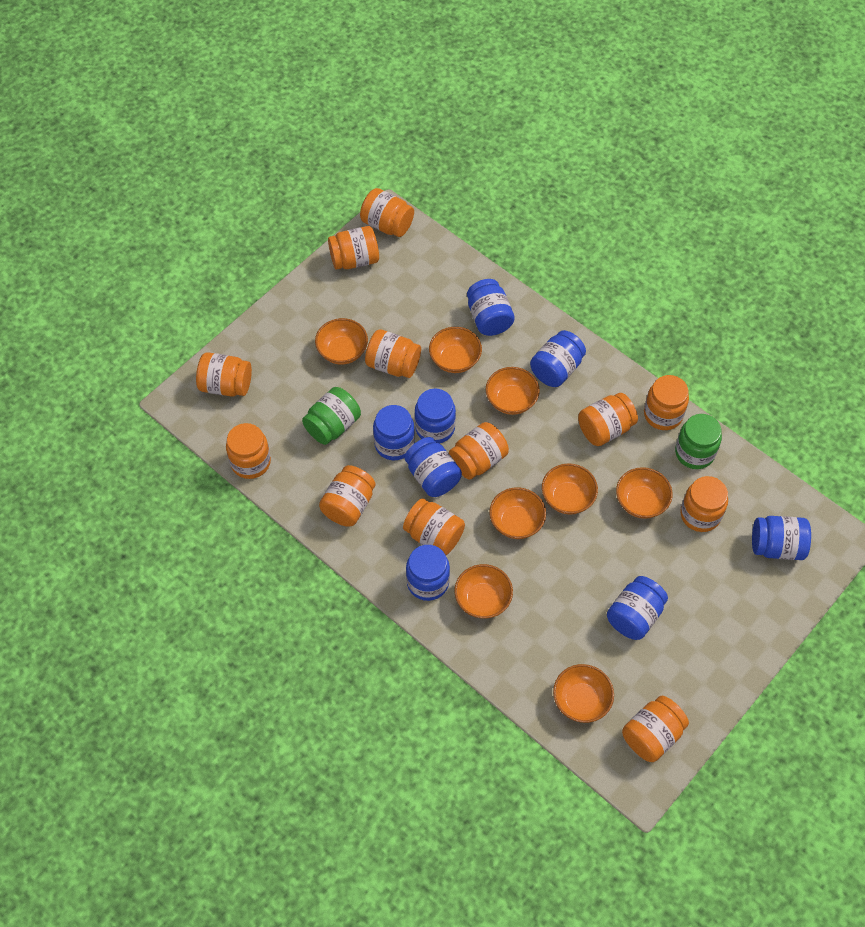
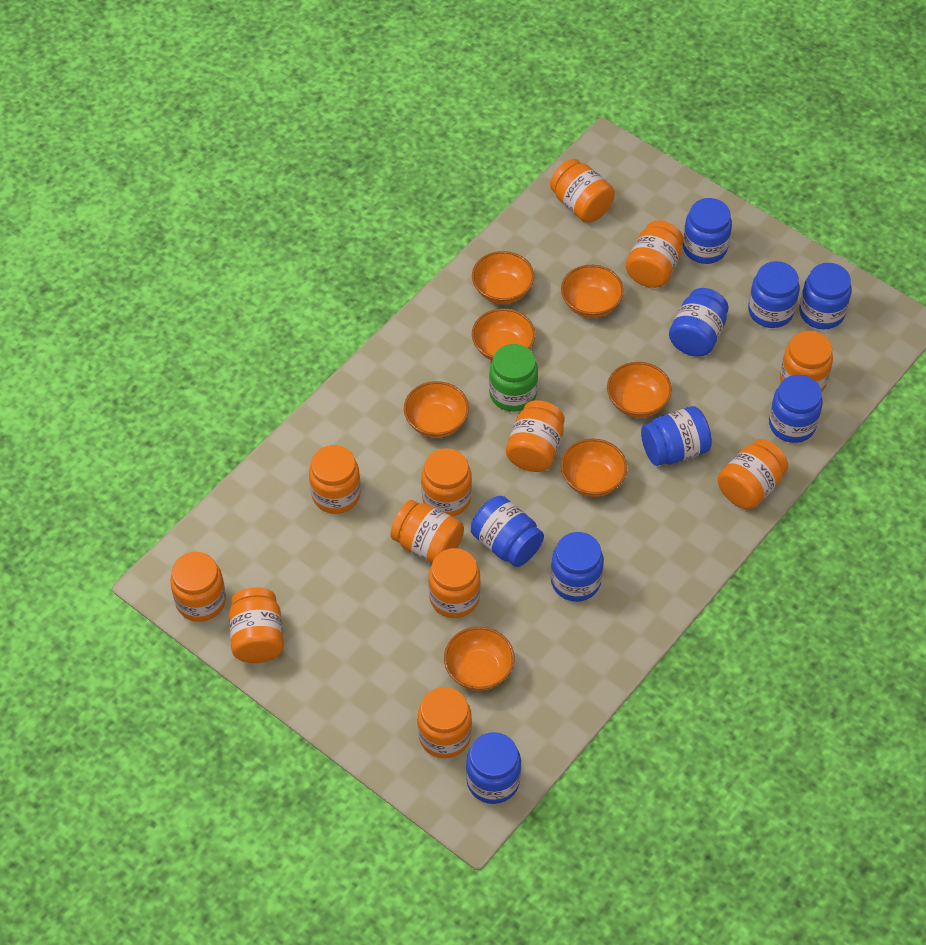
blue jar: 8 -> 9
green jar: 2 -> 1
orange bowl: 8 -> 7

